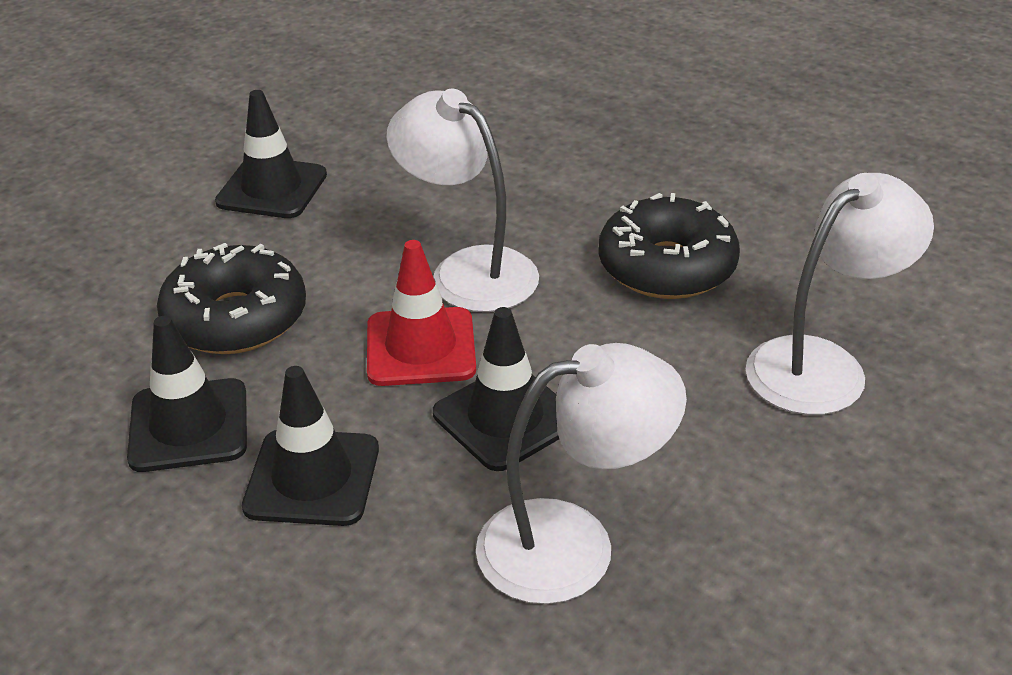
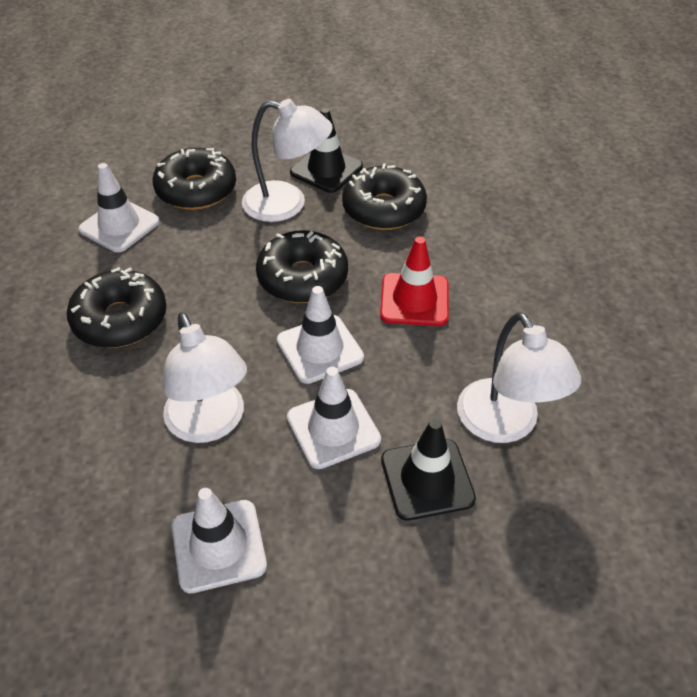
black donut: 2 -> 4
black traffic cone: 4 -> 2
white traffic cone: 0 -> 4

